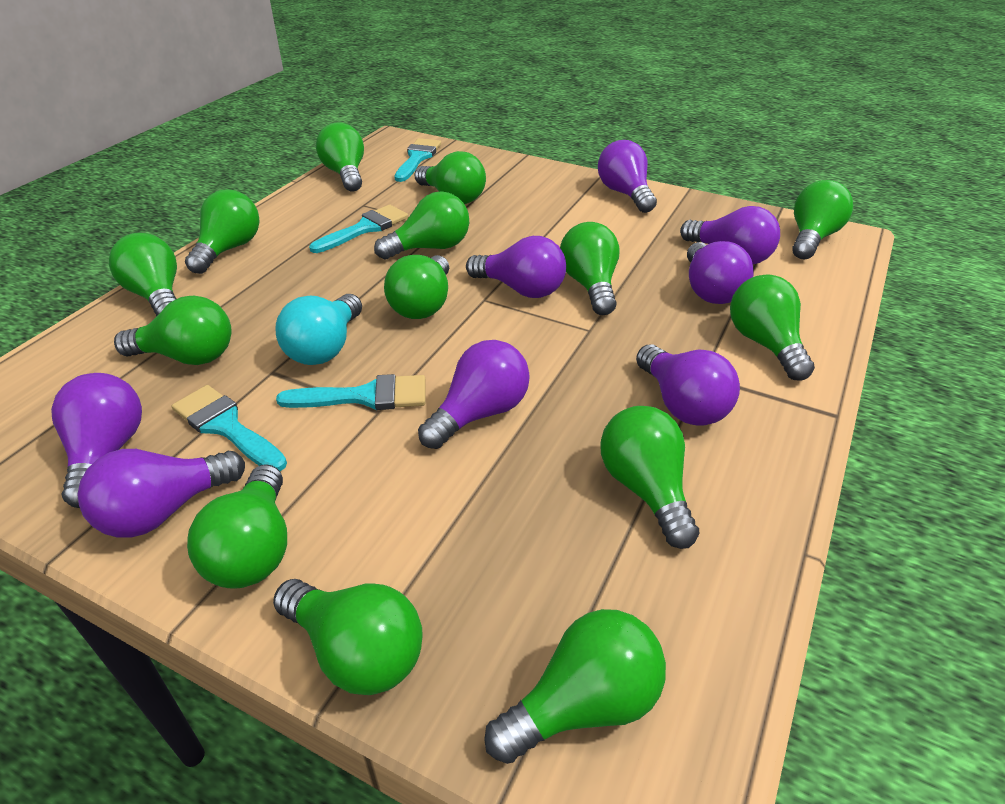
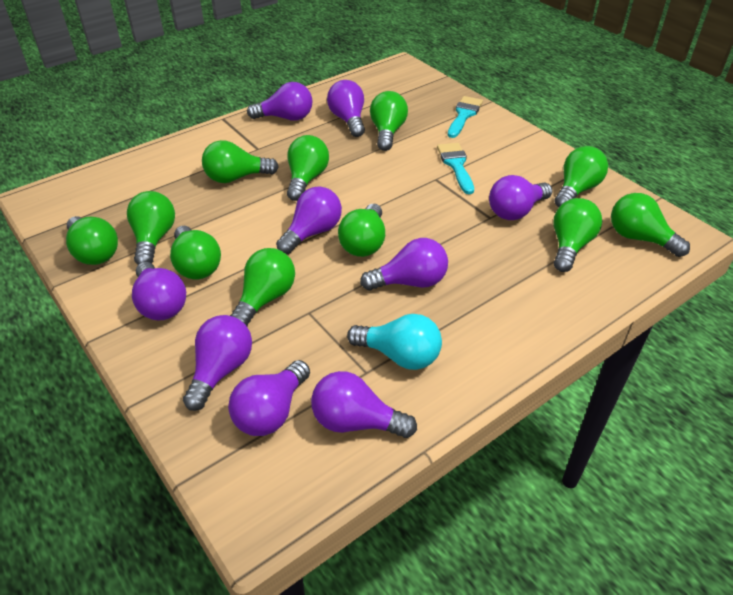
green light bulb: 14 -> 11
purple light bulb: 8 -> 9
turquoise brush: 4 -> 2

